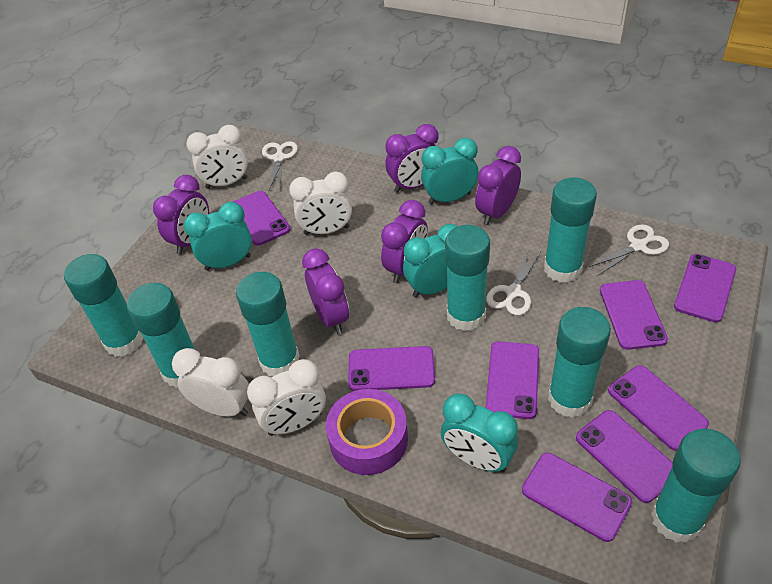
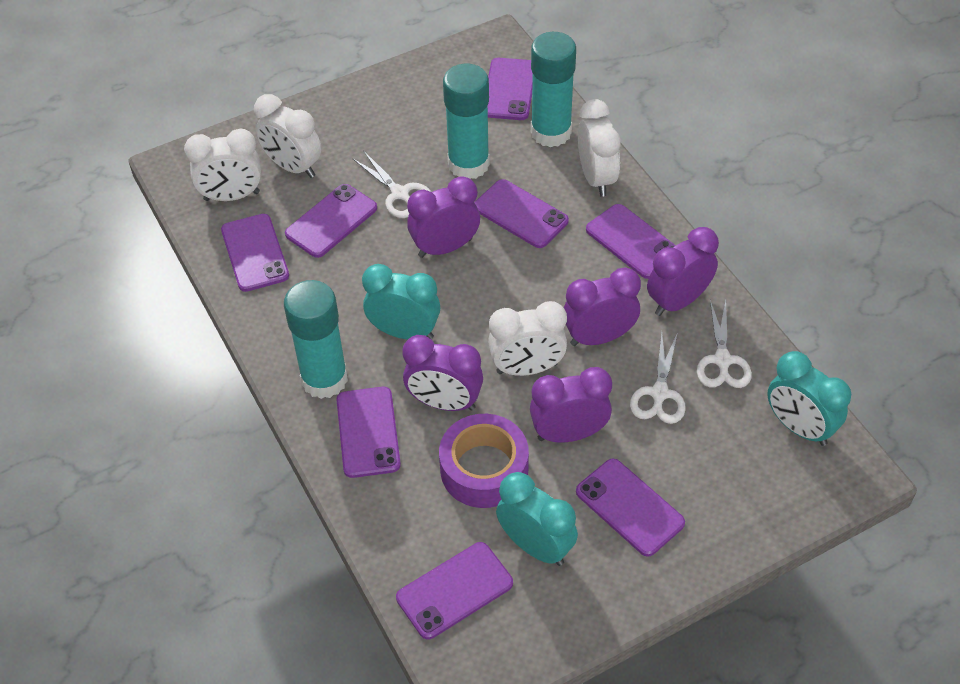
turquoise clock: 4 -> 3
turquoise glue stick: 7 -> 3

